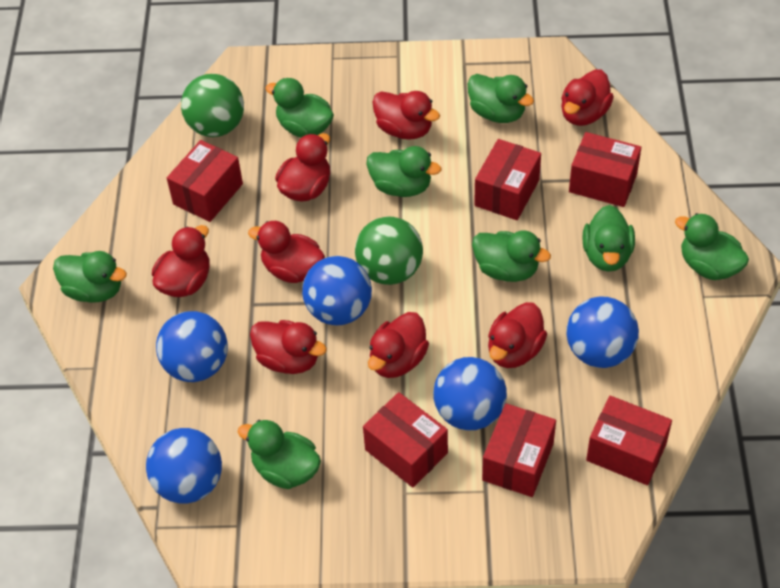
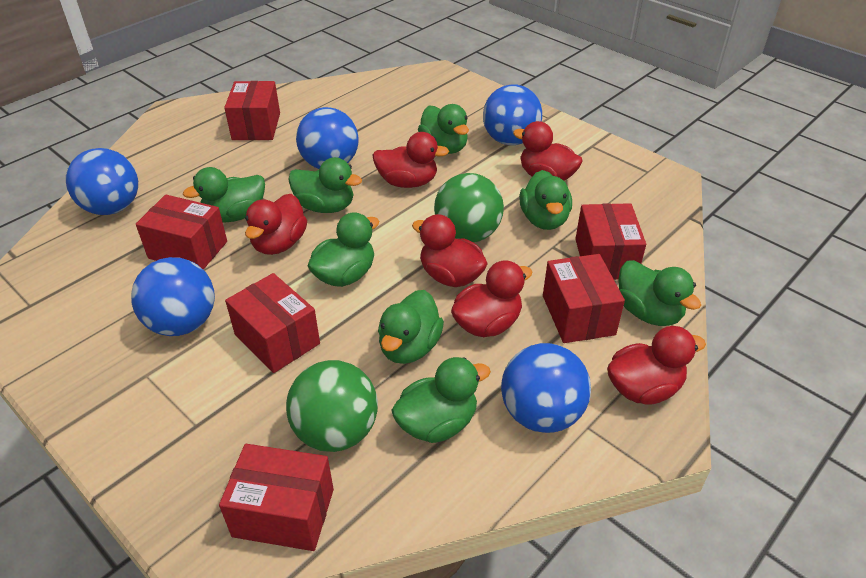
red duck: 8 -> 6

